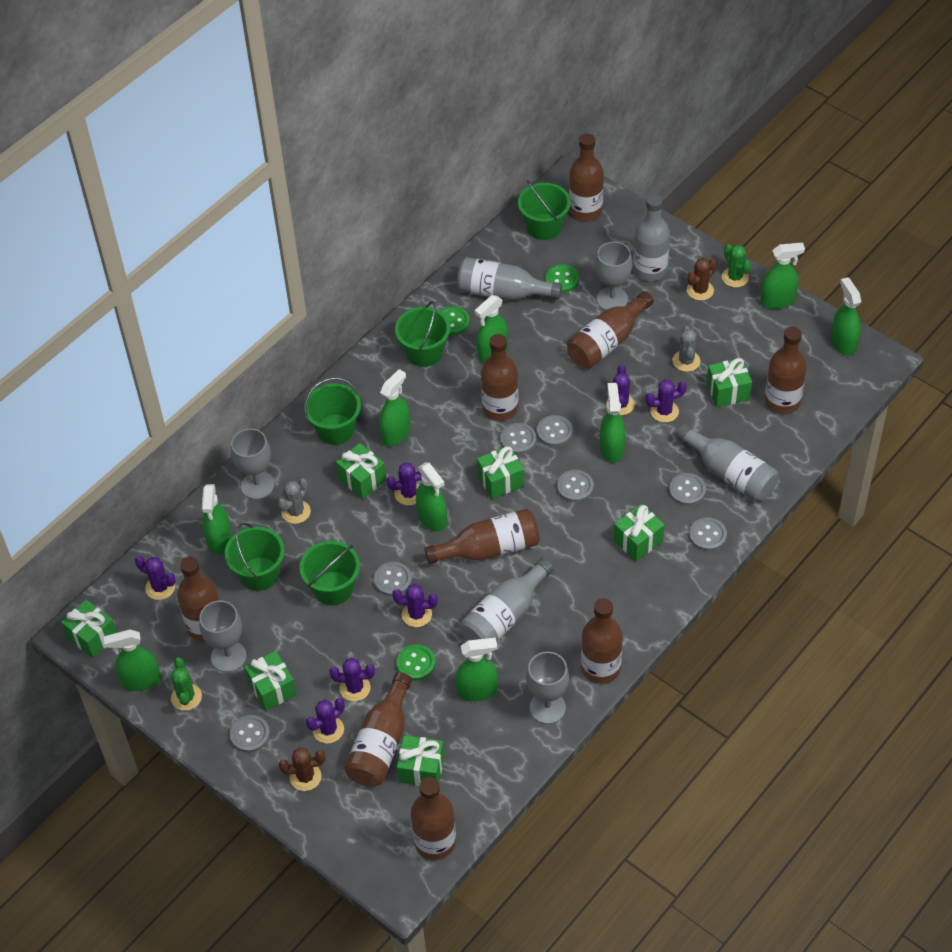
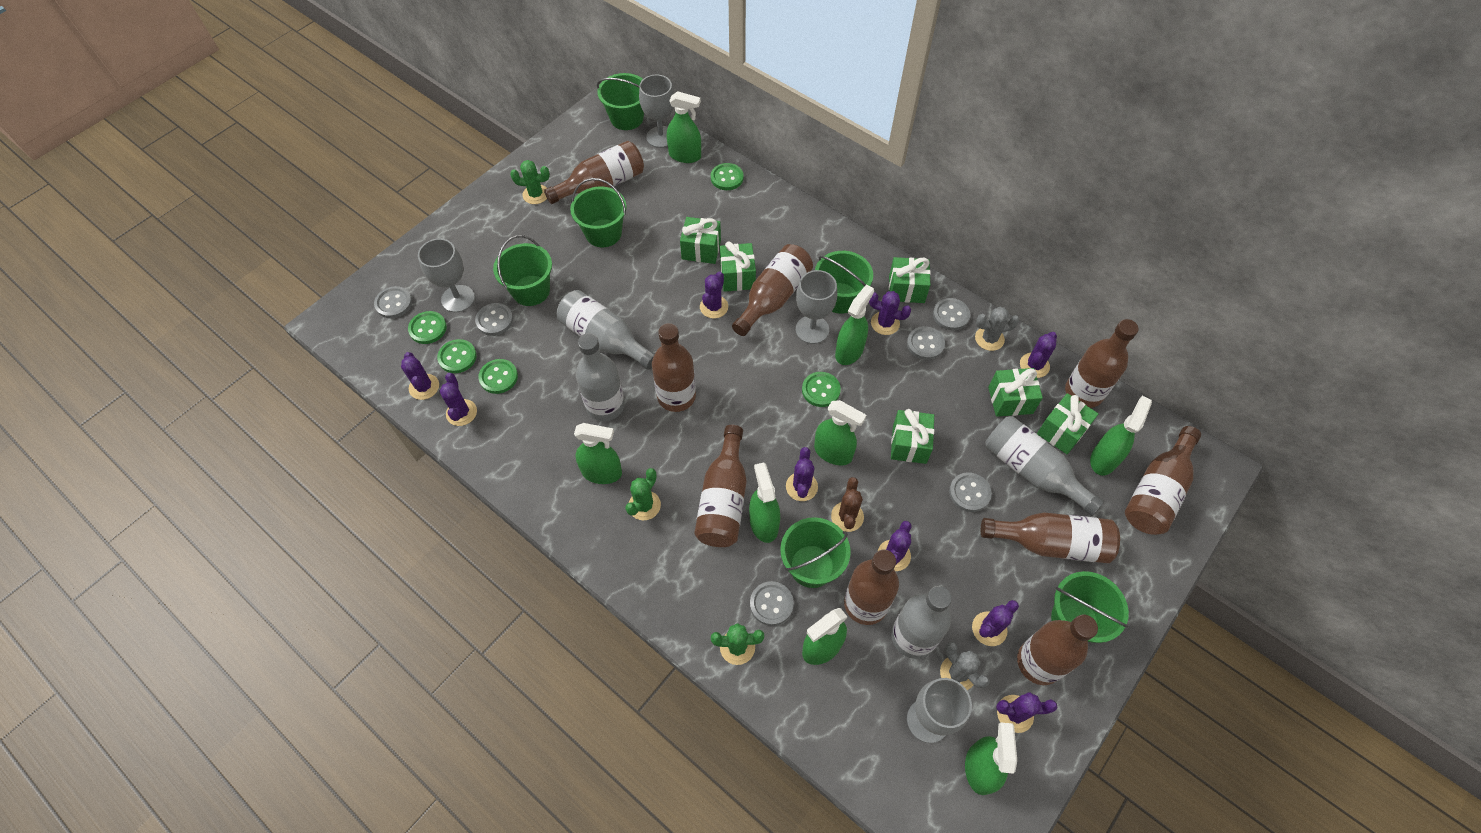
brown cactus: 2 -> 1
green bucket: 5 -> 6
green button: 3 -> 5
green cactus: 2 -> 3
green gift: 7 -> 6
green spray bottle: 9 -> 8
grey button: 7 -> 6
purple cactus: 7 -> 9

